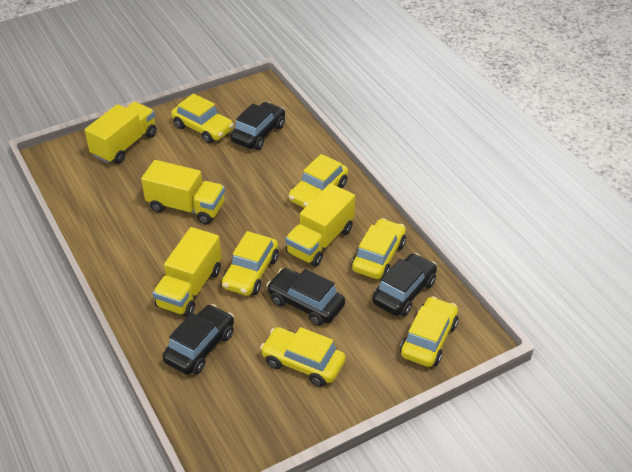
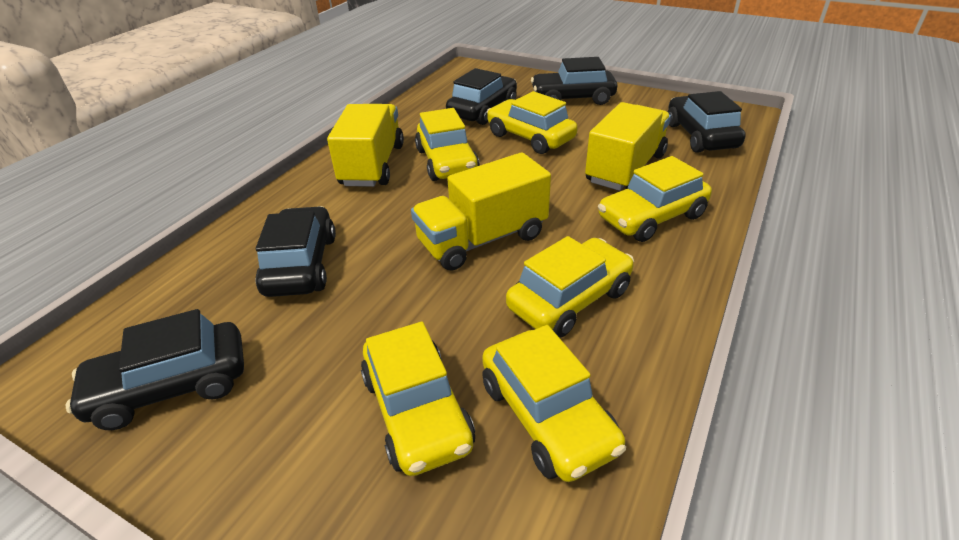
black car: 4 -> 5
yellow truck: 4 -> 3

